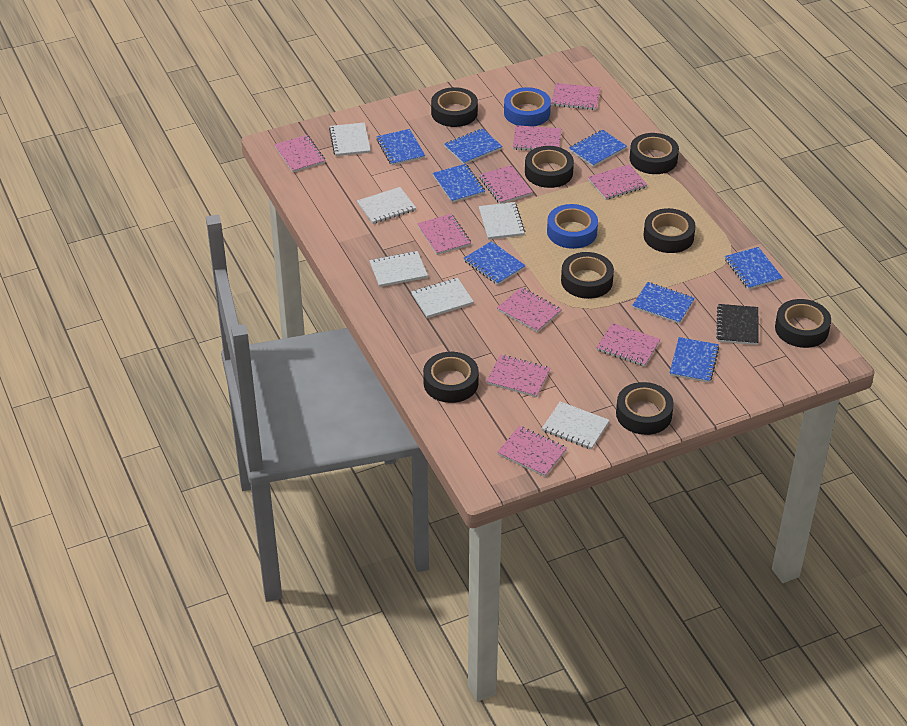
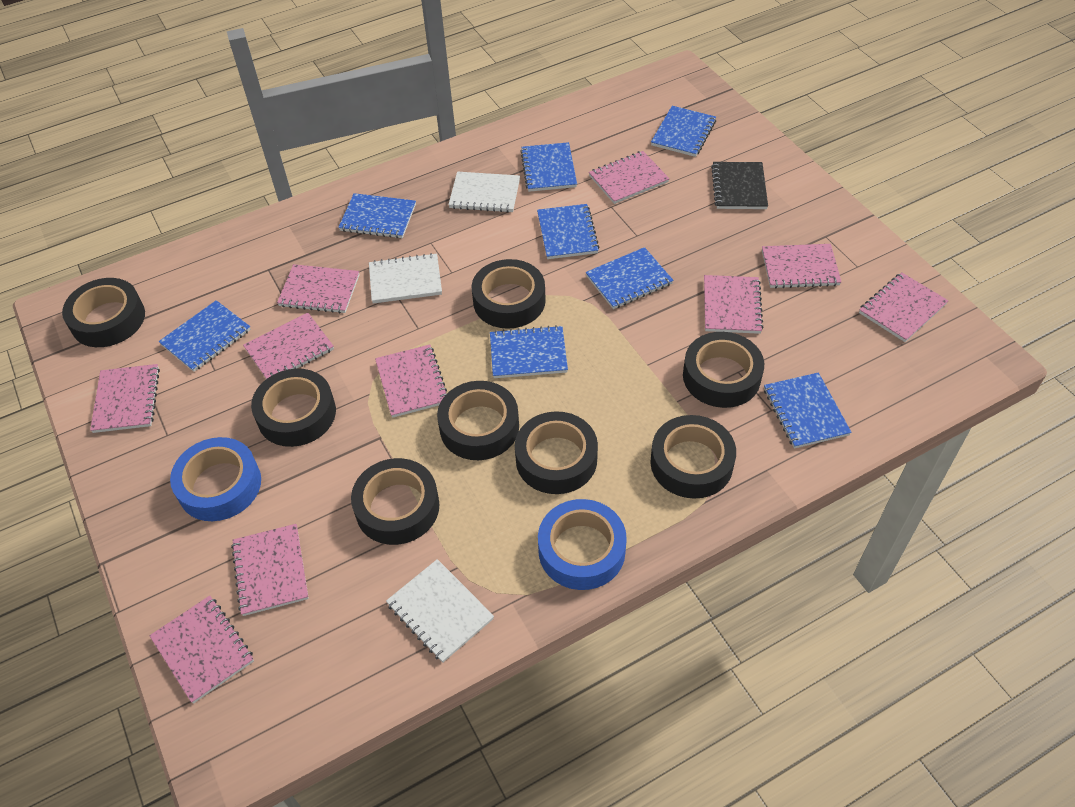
white notebook: 6 -> 3

